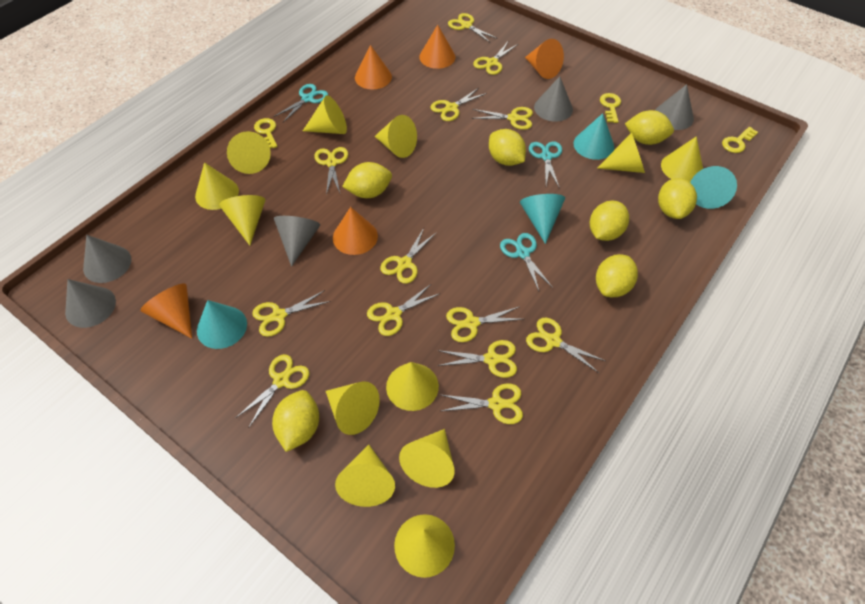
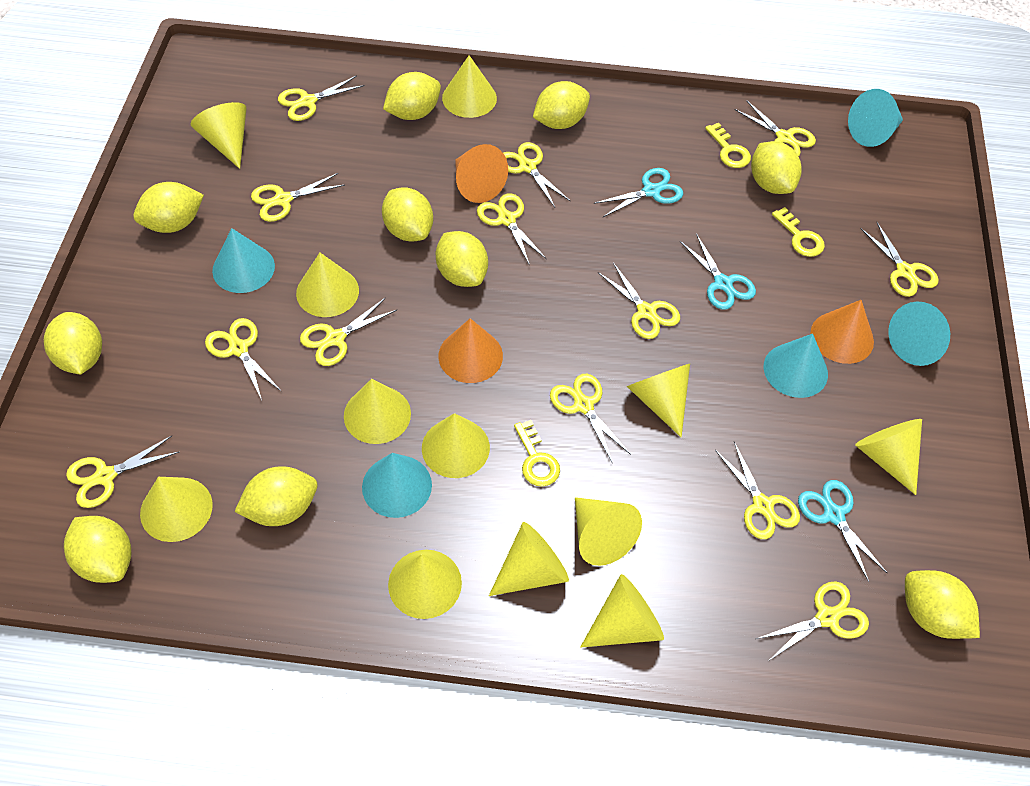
grey cone: 5 -> 0
orange cone: 5 -> 3
turquoise cone: 4 -> 5
yellow lemon: 7 -> 10

